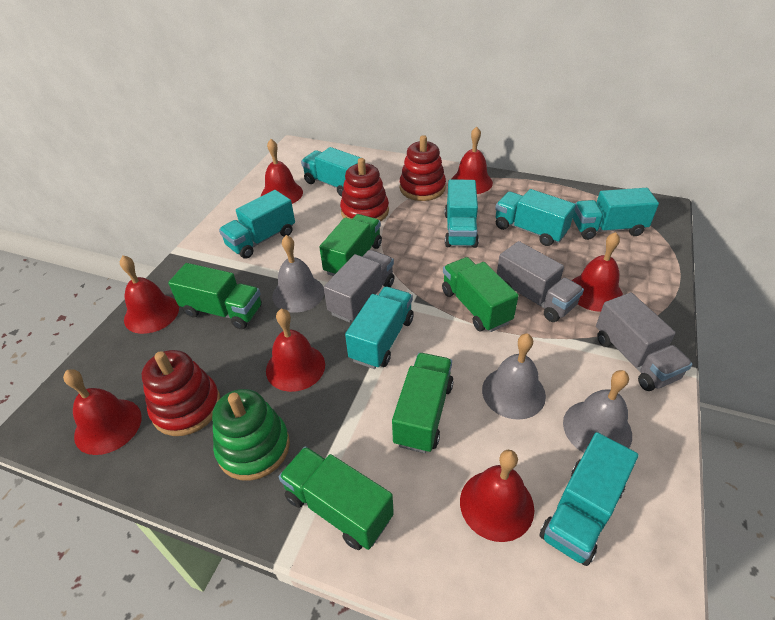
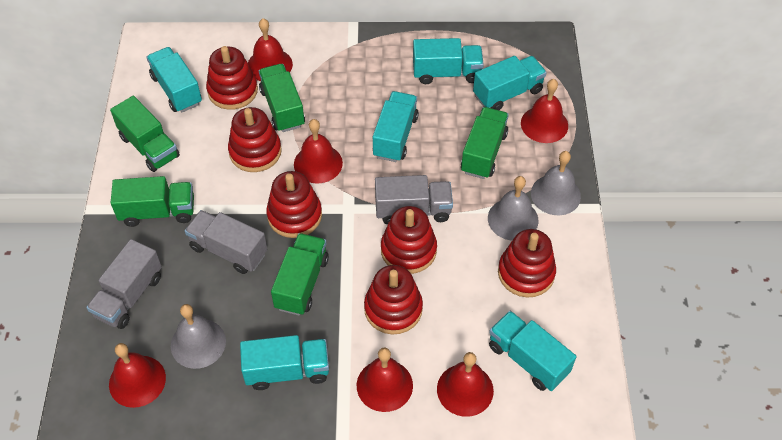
green stacking toy: 1 -> 0
red bell: 7 -> 6
red stacking toy: 3 -> 6
turquoise truck: 7 -> 6

